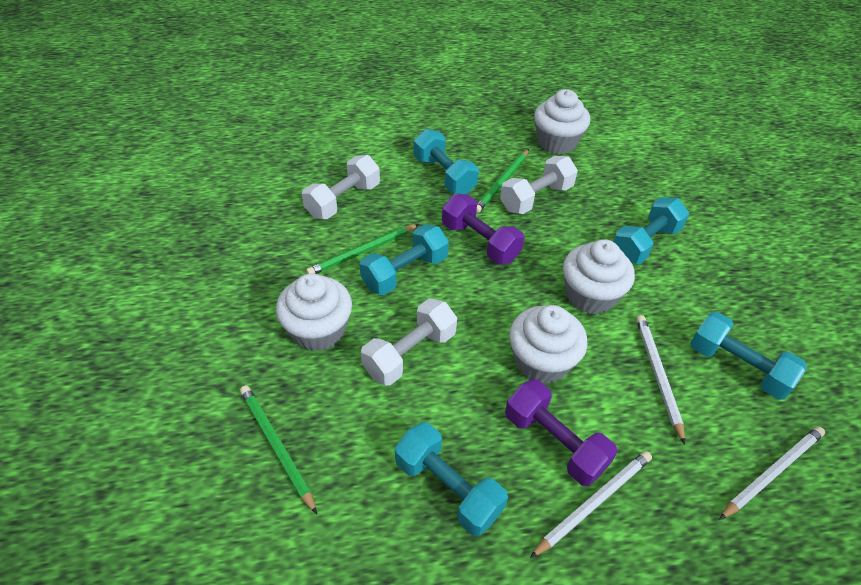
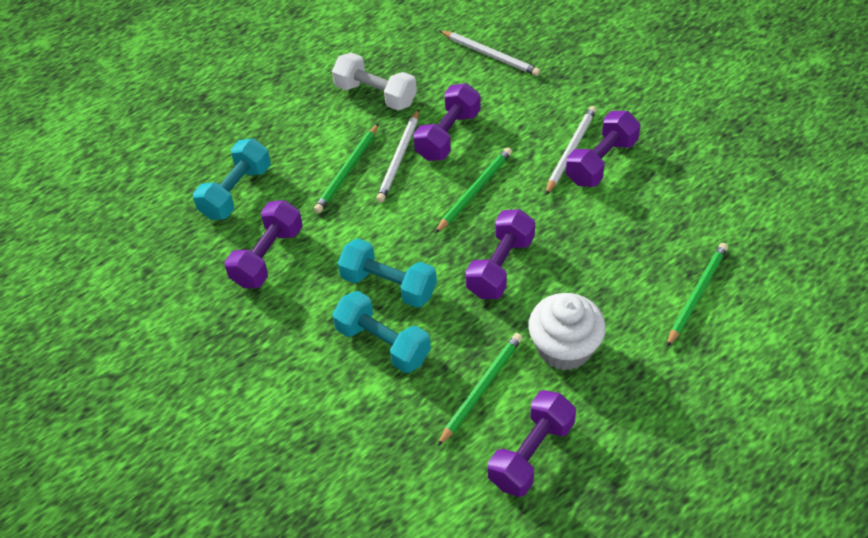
green pencil: 3 -> 4
purple dumbbell: 2 -> 5
turquoise dumbbell: 5 -> 3
white cupcake: 4 -> 1
white dumbbell: 3 -> 1

